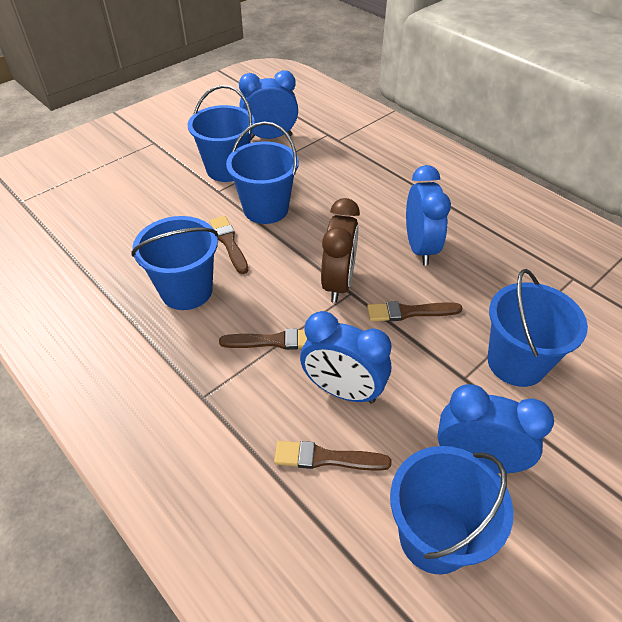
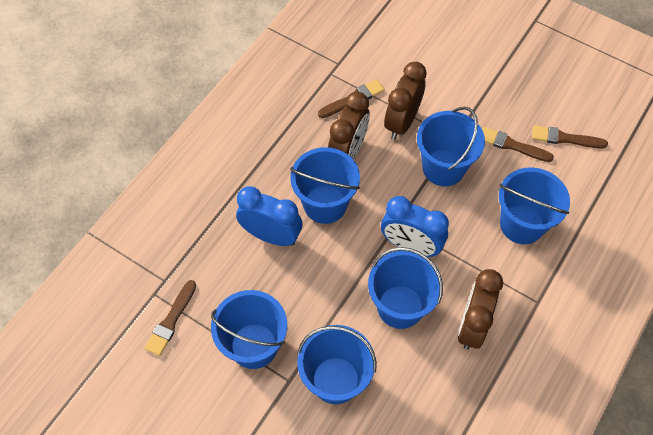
blue bucket: 5 -> 6
blue clock: 4 -> 2
brown clock: 1 -> 3

